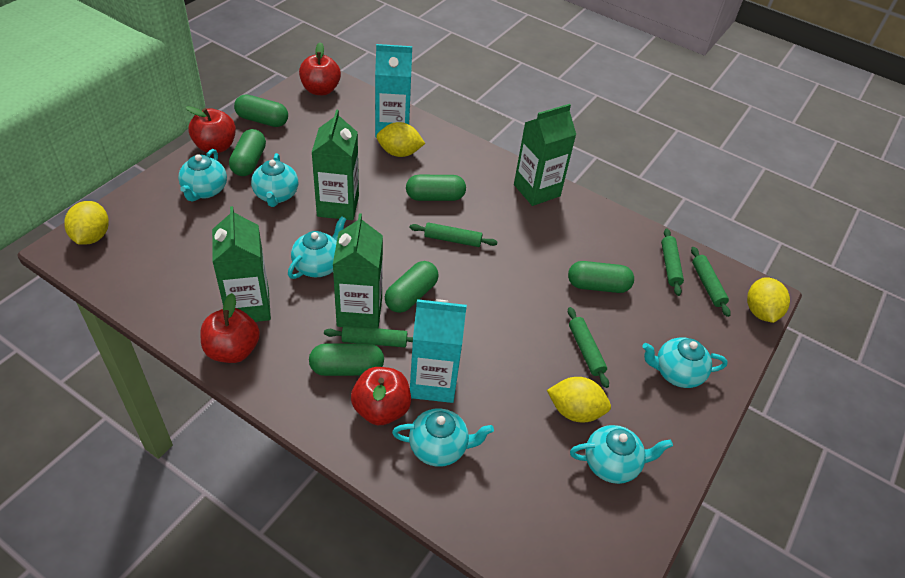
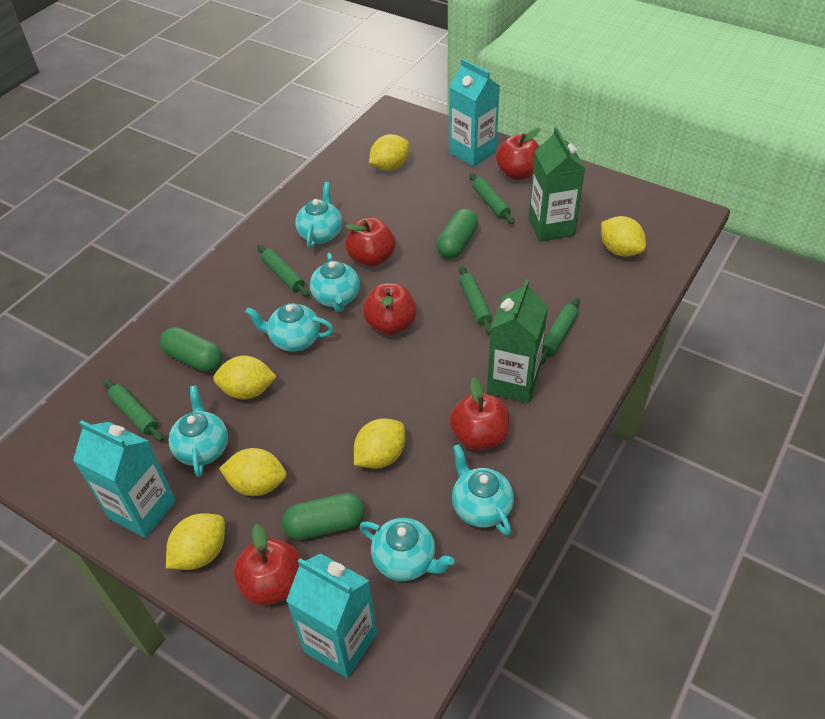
green capsule: 6 -> 3
green carton: 4 -> 2
red apple: 4 -> 5
turquoise carton: 2 -> 3
yellow lemon: 4 -> 6

